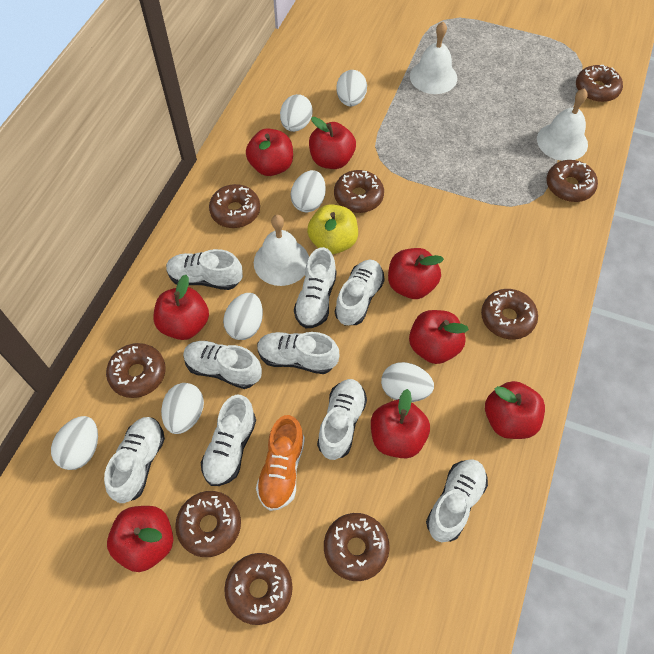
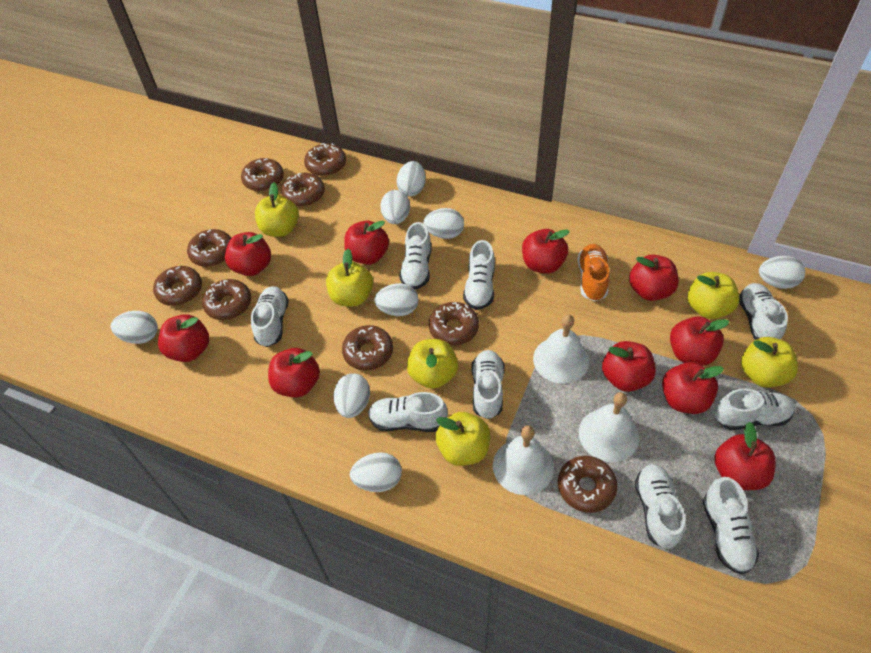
red apple: 8 -> 10
white egg: 7 -> 8
yellow apple: 1 -> 6

